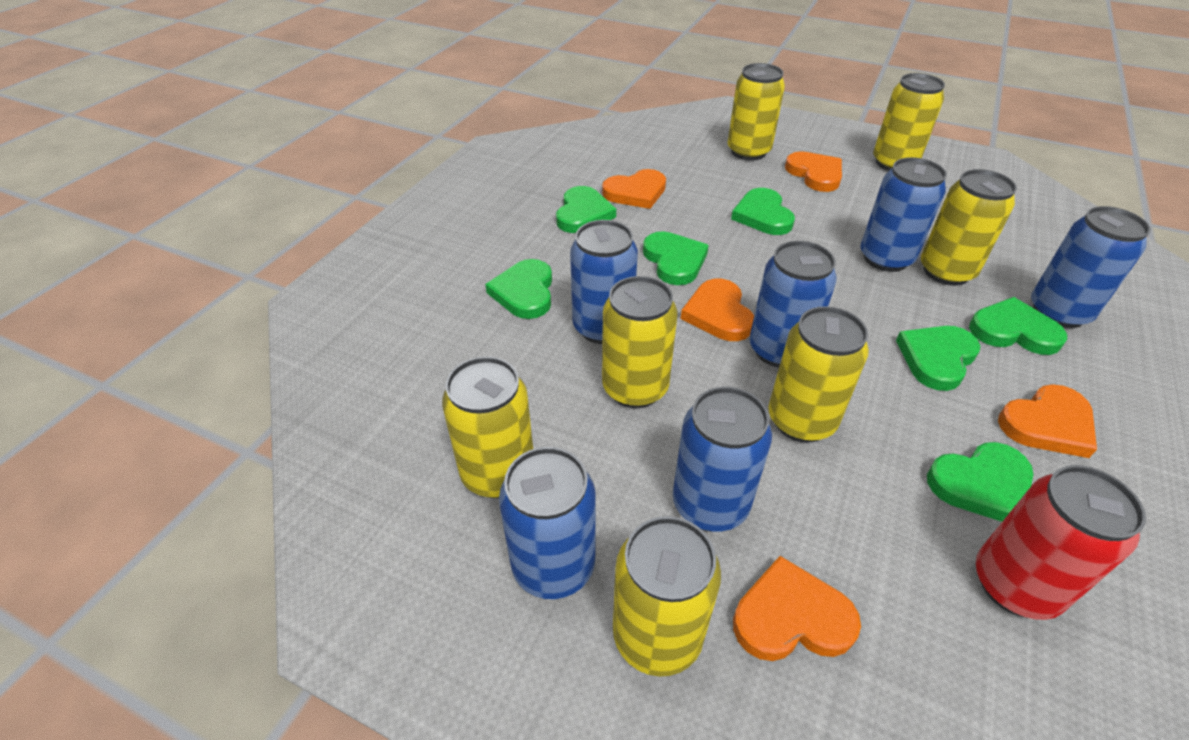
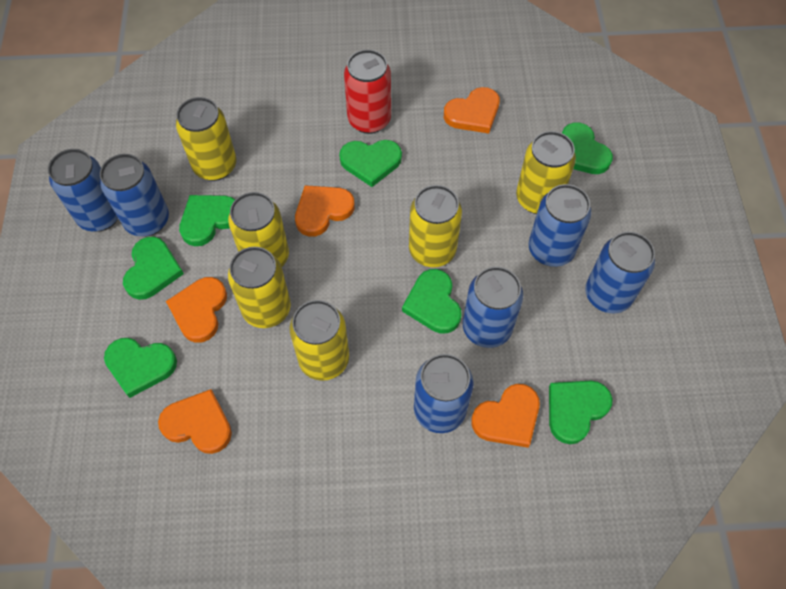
yellow can: 7 -> 6

